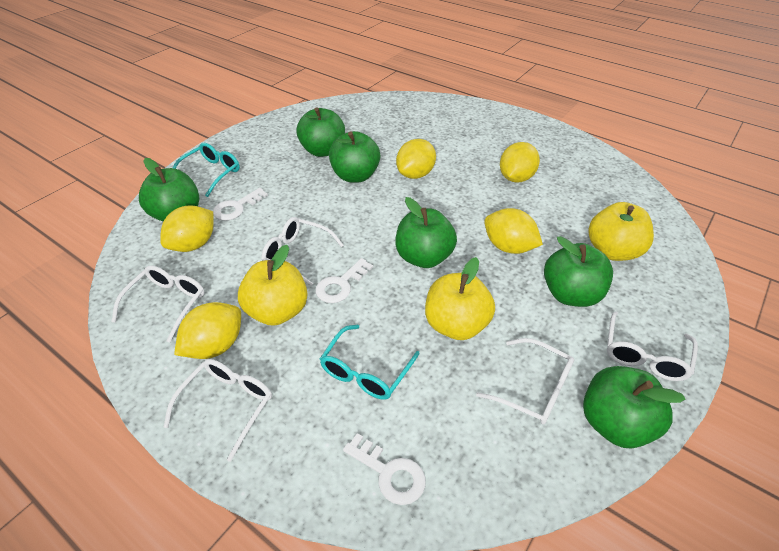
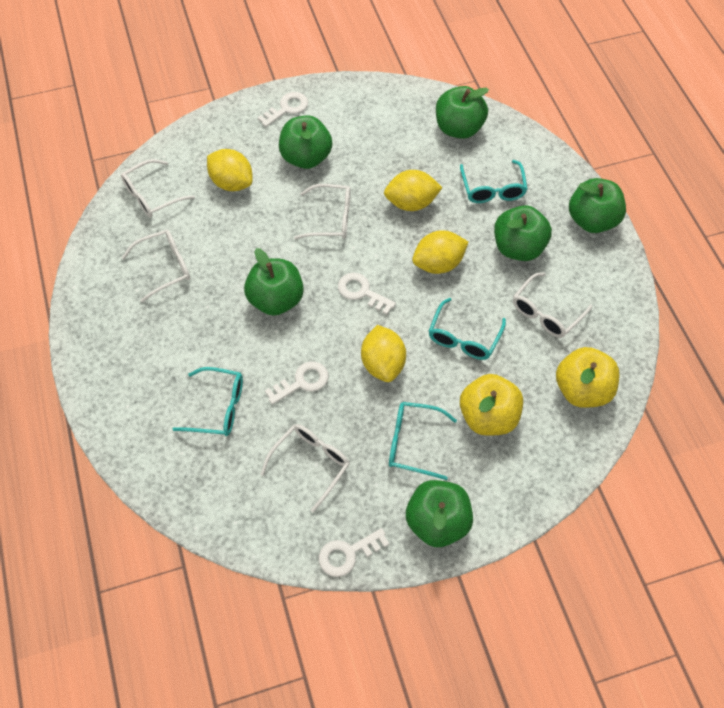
turquoise glasses: 2 -> 4
white key: 3 -> 4
yellow apple: 3 -> 2
yellow lemon: 5 -> 4

